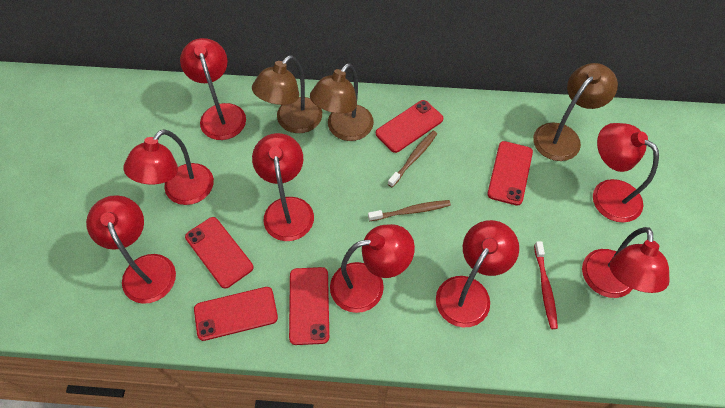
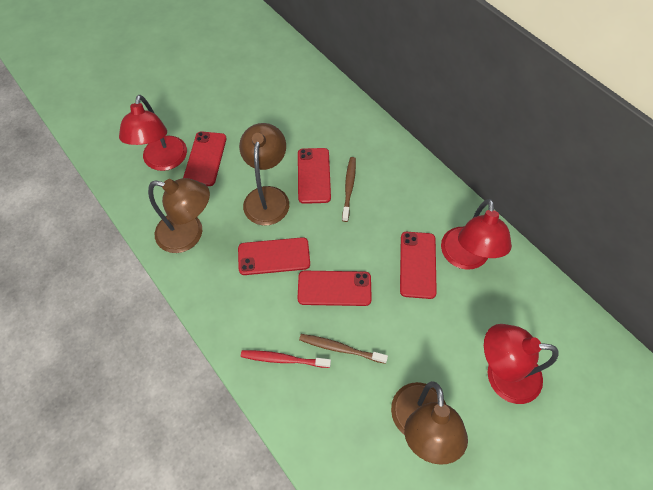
red lamp: 8 -> 3

